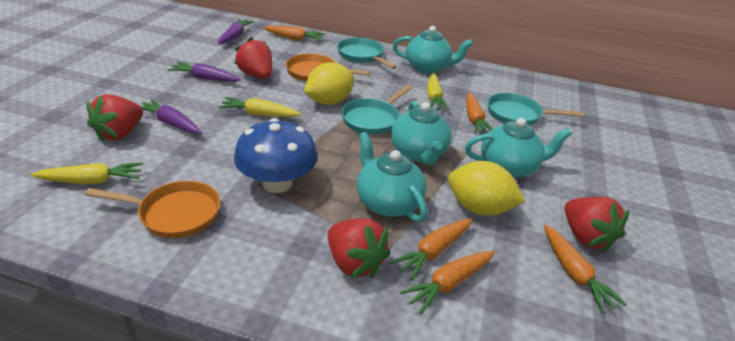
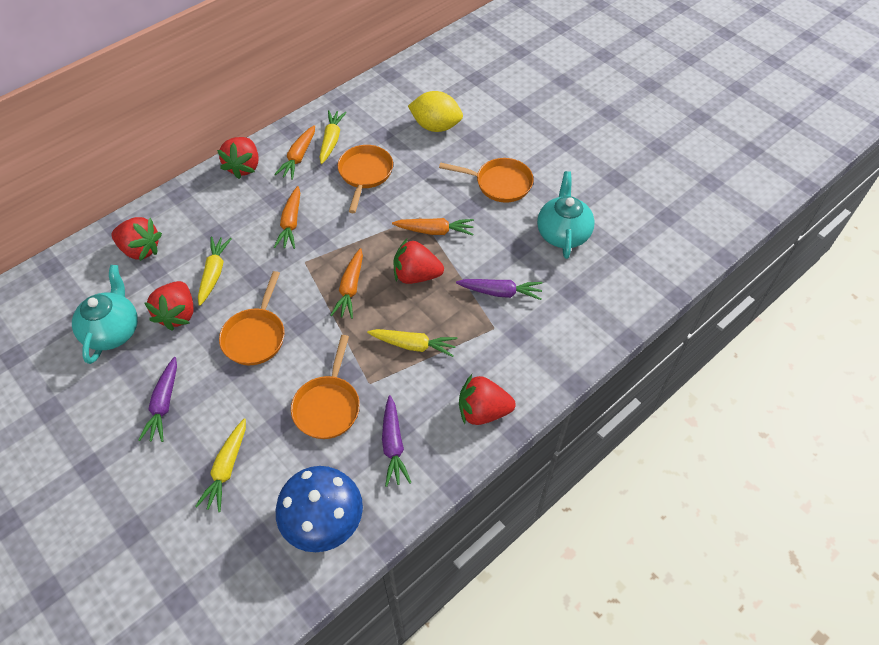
orange carrot: 5 -> 4
orange pan: 2 -> 4
red strawberry: 4 -> 5
turquoise pan: 3 -> 0
turquoise teapot: 4 -> 2
yellow carrot: 3 -> 4
yellow lemon: 2 -> 1

